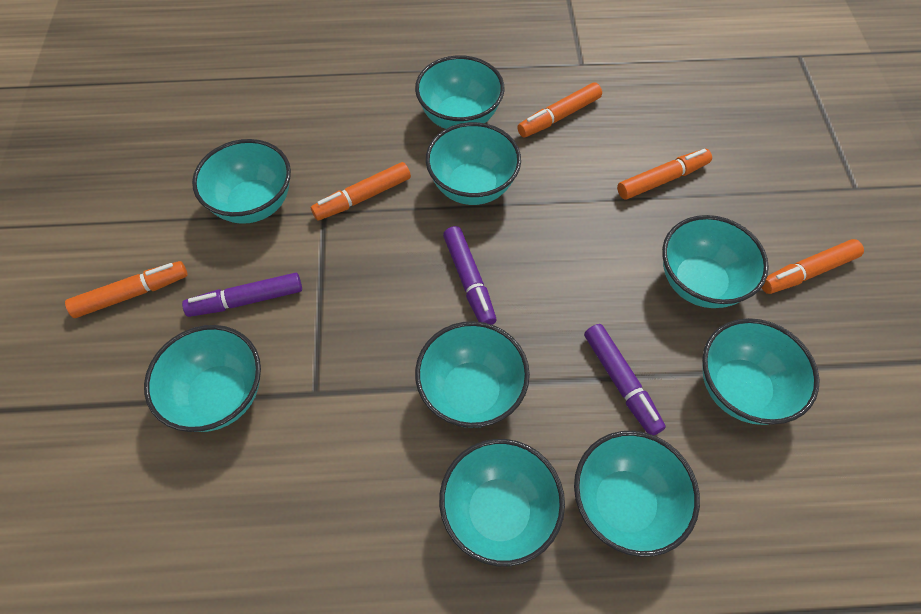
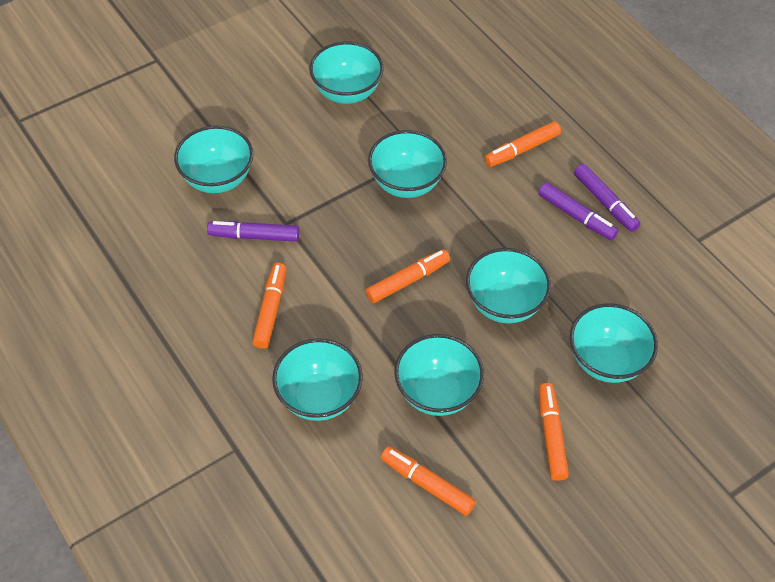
turquoise bowl: 9 -> 7

